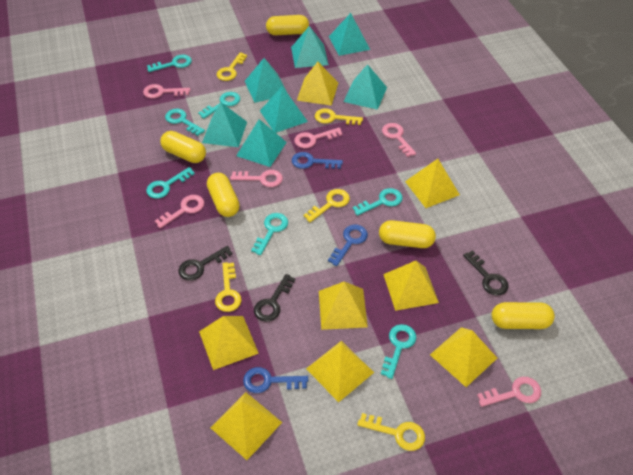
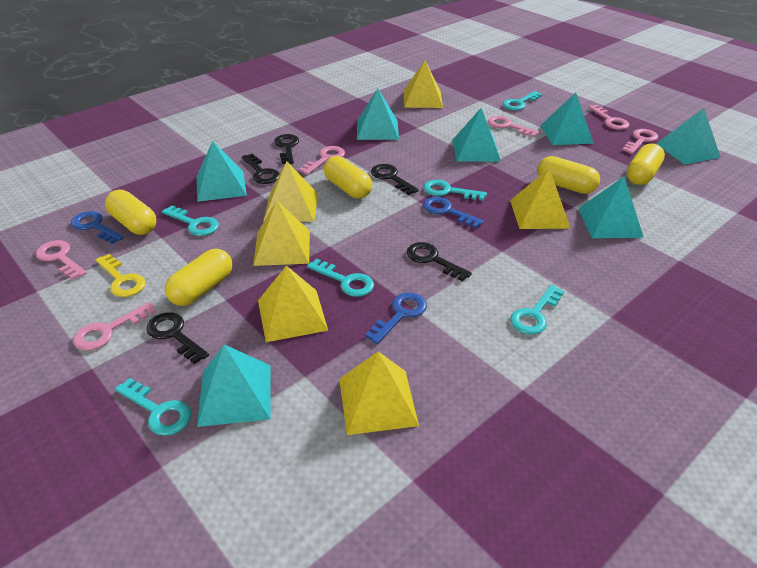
black key: 3 -> 5
turquoise key: 7 -> 6
yellow key: 5 -> 1
yellow pyramid: 8 -> 6

